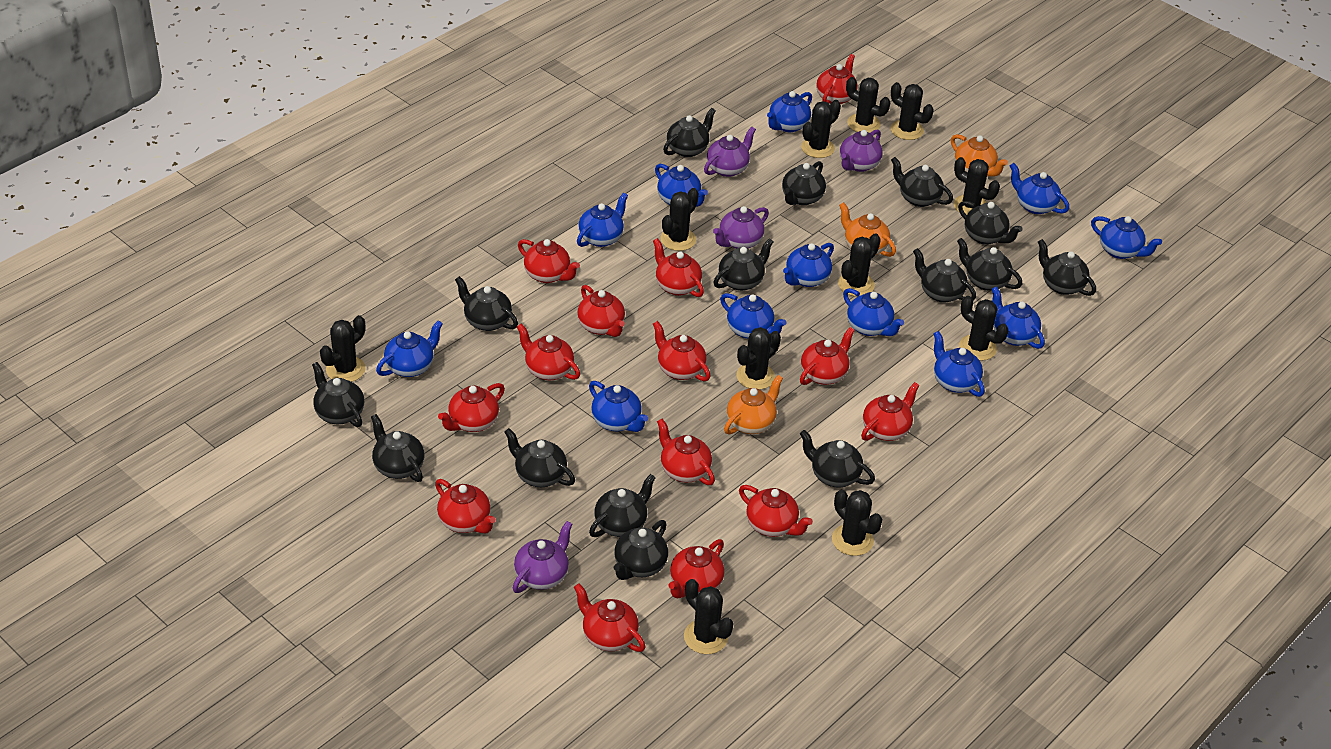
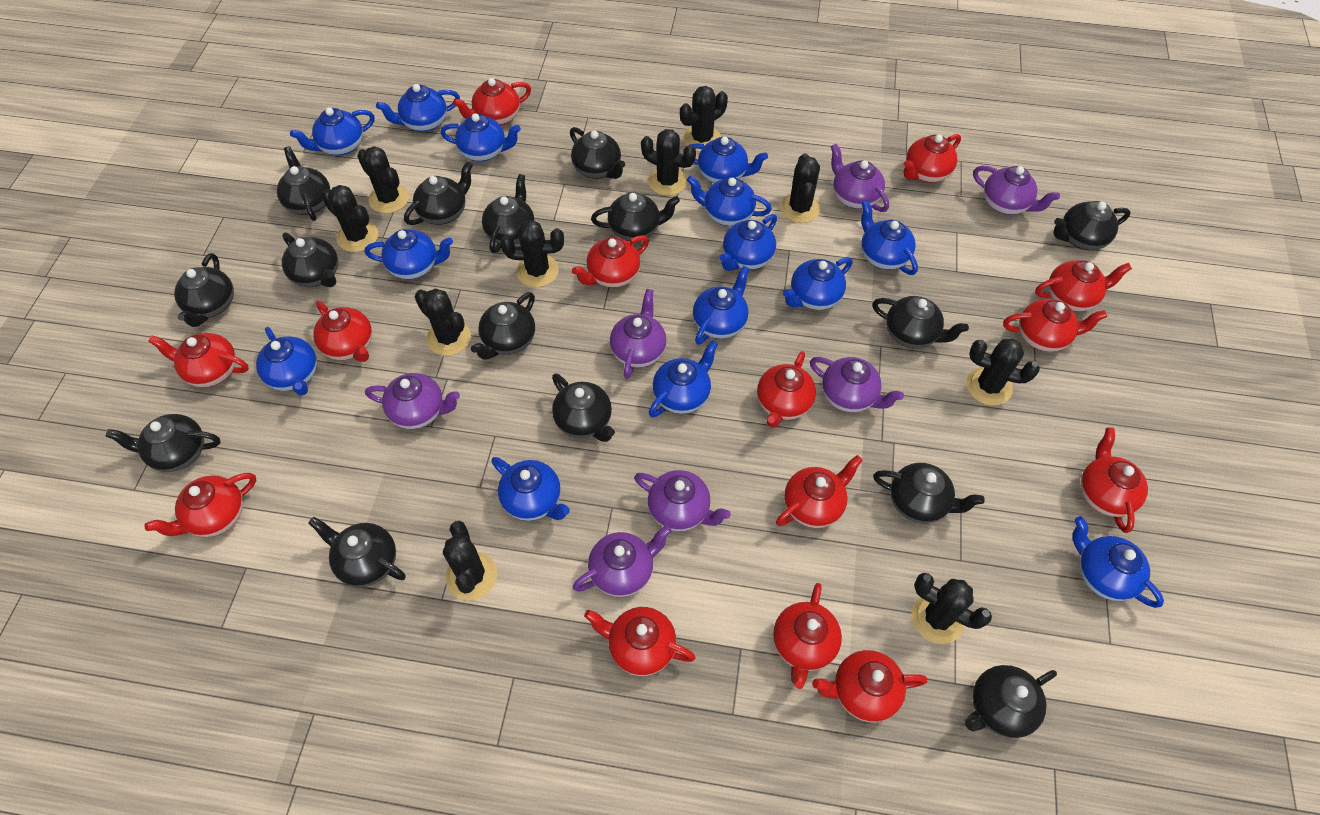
black cactus: 11 -> 10
blue teapot: 12 -> 14
orange teapot: 3 -> 0
purple teapot: 4 -> 7

